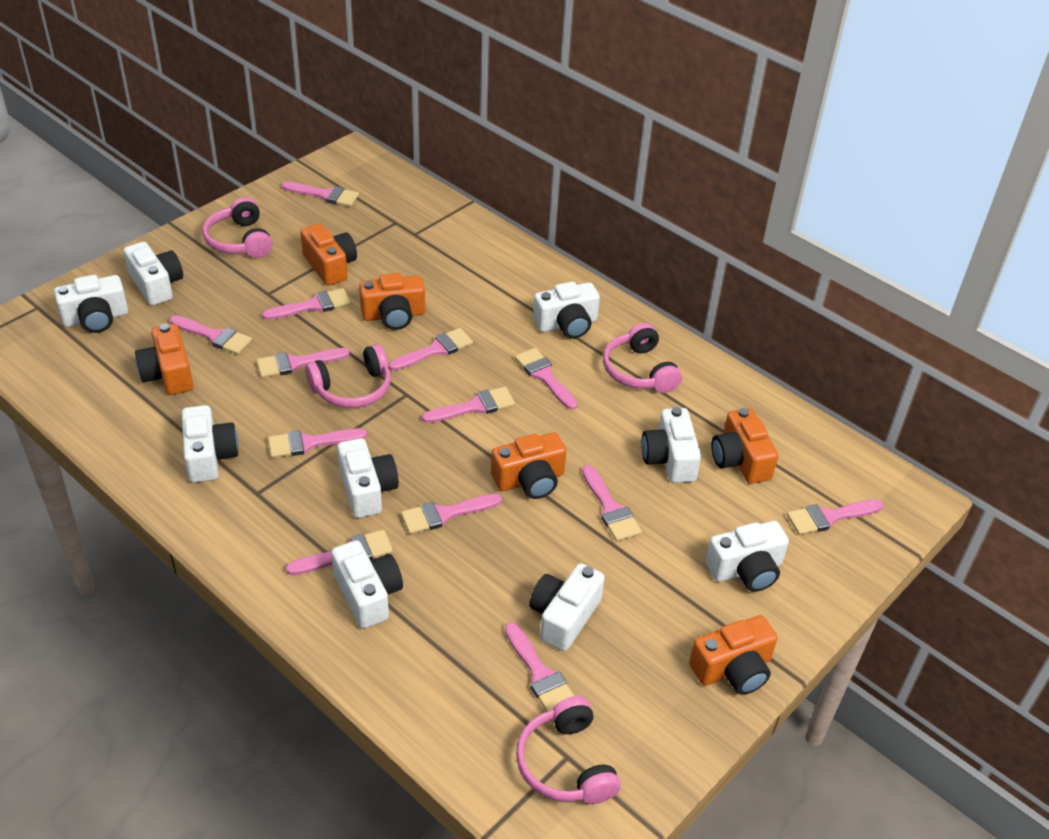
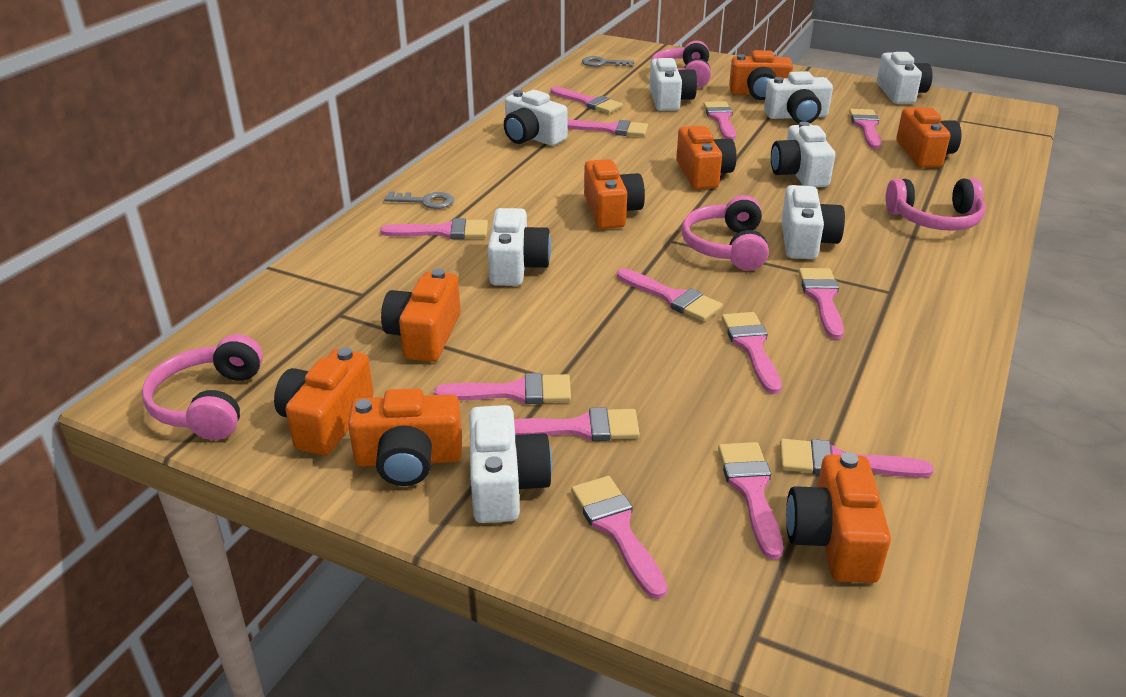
grey key: 0 -> 2
orange camera: 6 -> 8
white camera: 9 -> 8

